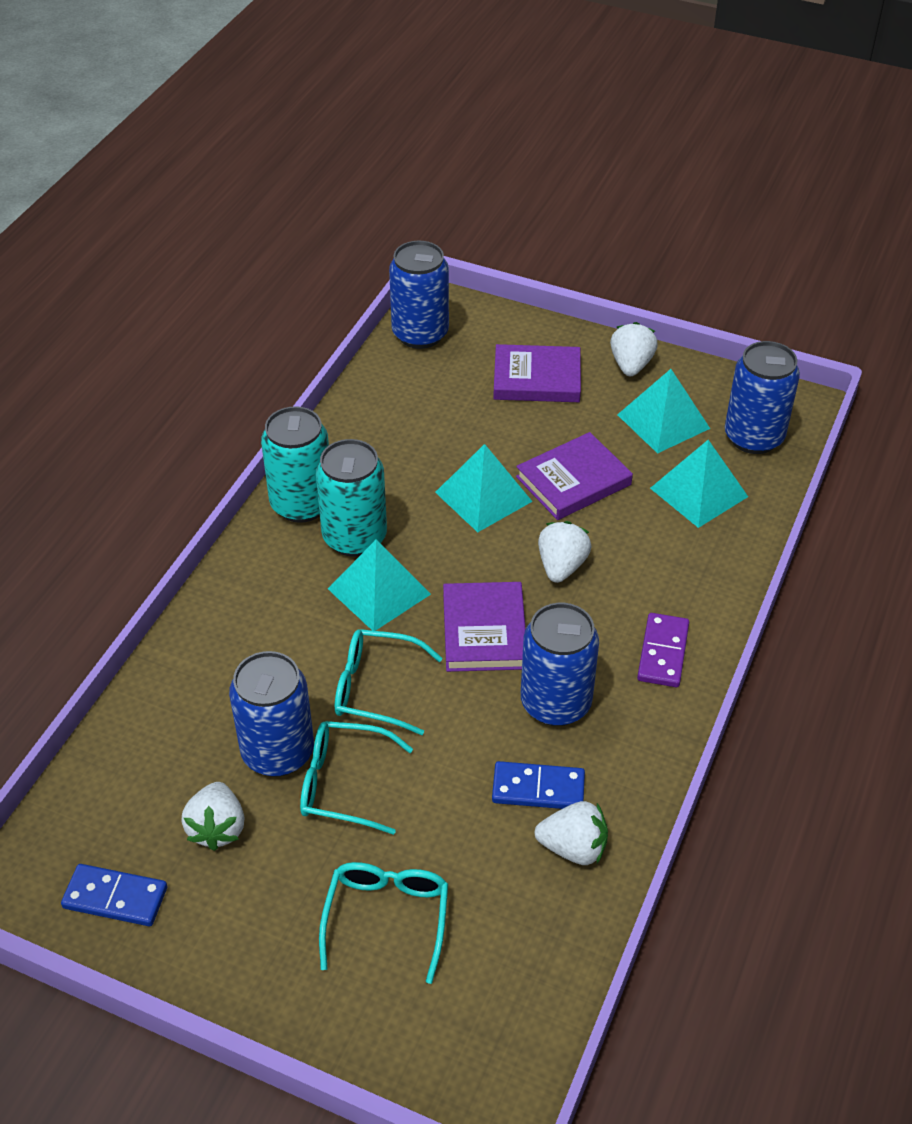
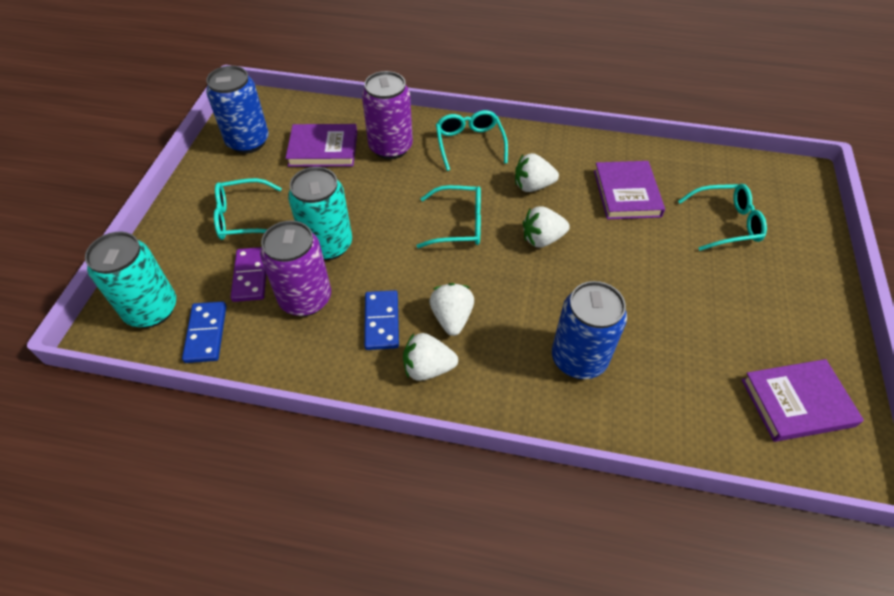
blue can: 4 -> 2
purple can: 0 -> 2
turquoise glasses: 3 -> 4
turquoise pyramid: 4 -> 0

